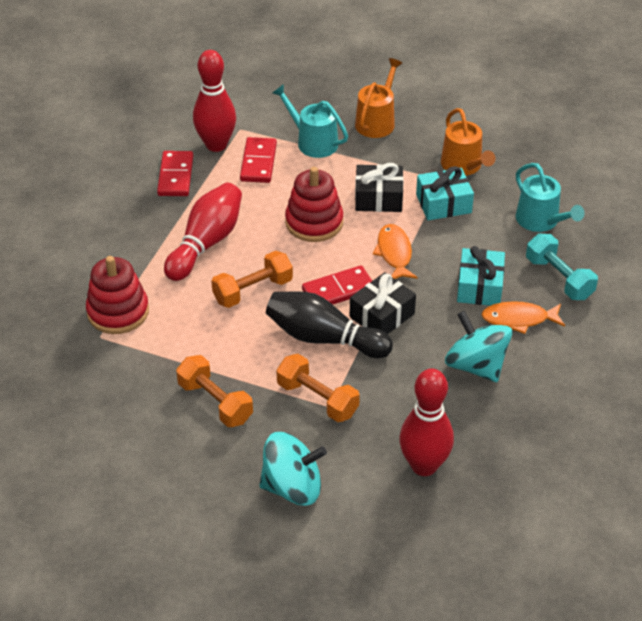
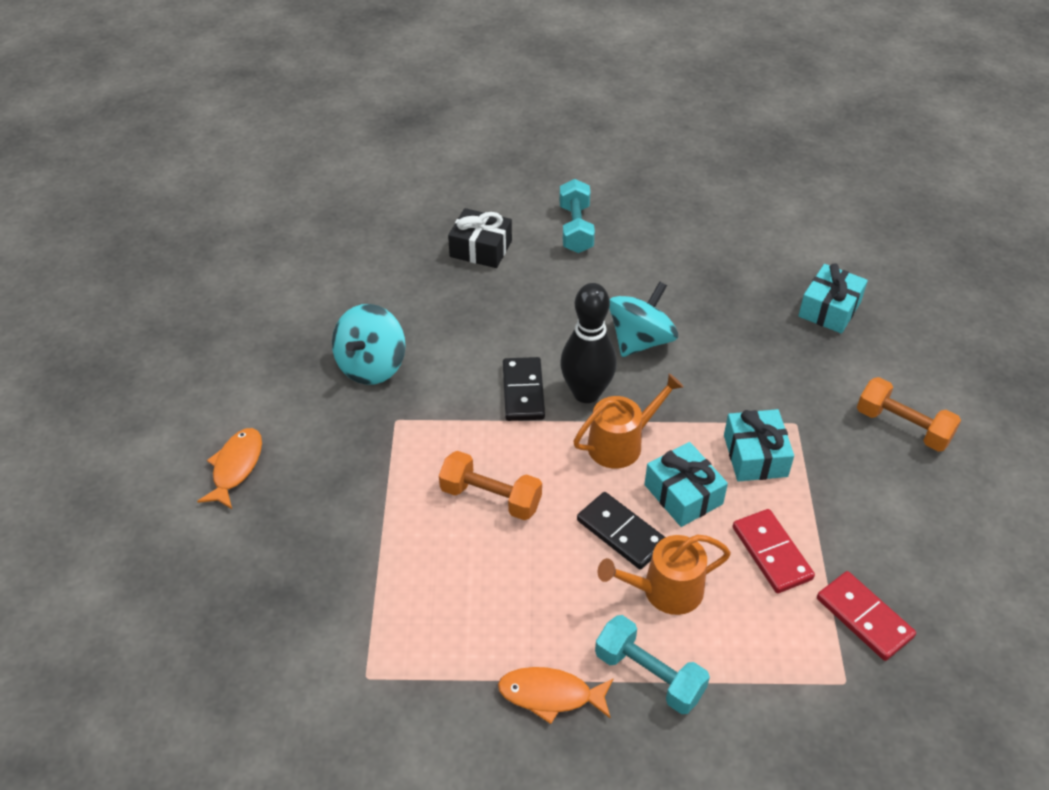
black domino: 0 -> 2
black gift: 2 -> 1
orange dumbbell: 3 -> 2
red bowling pin: 3 -> 0
red domino: 3 -> 2
red stacking toy: 2 -> 0
turquoise dumbbell: 1 -> 2
turquoise gift: 2 -> 3
turquoise watering can: 2 -> 0

